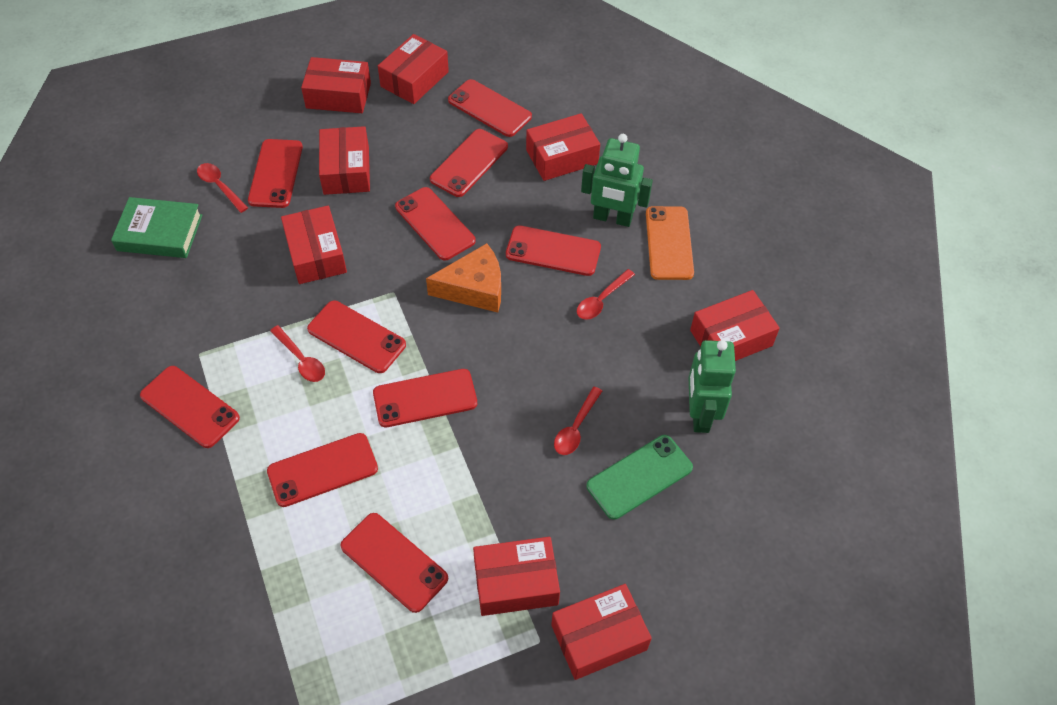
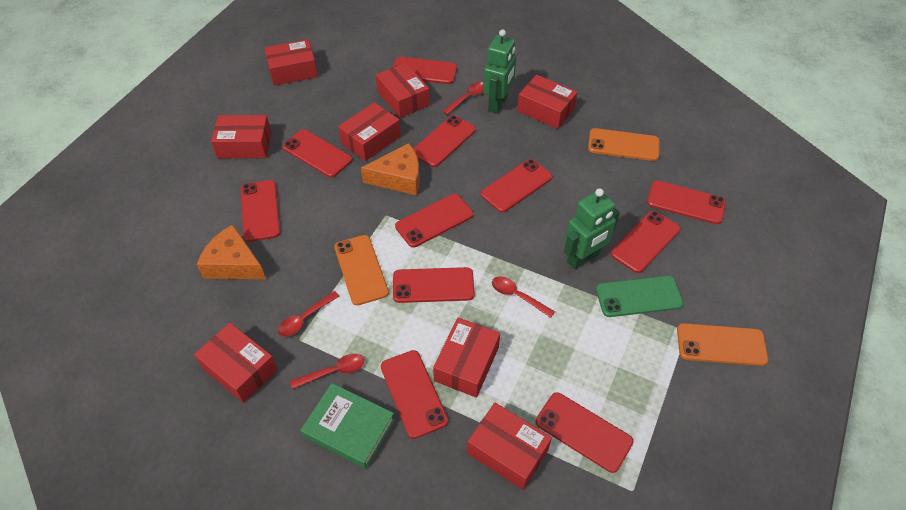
orange cheese: 1 -> 2
orange phone: 1 -> 3
red phone: 10 -> 11

